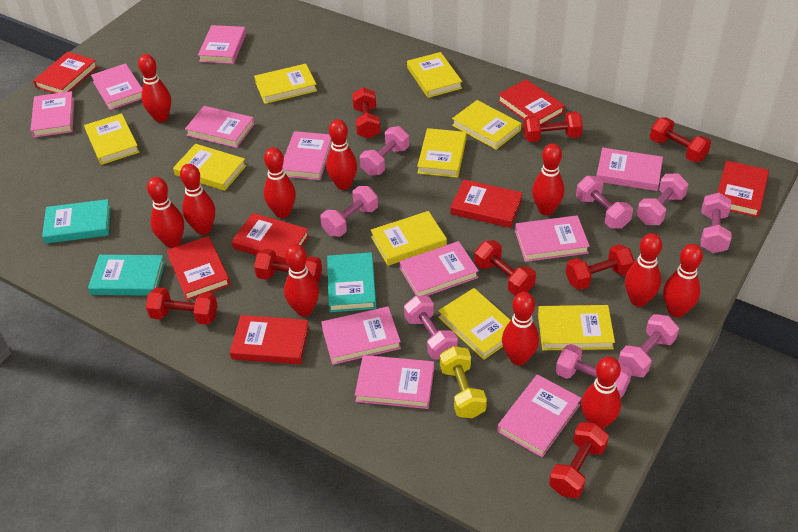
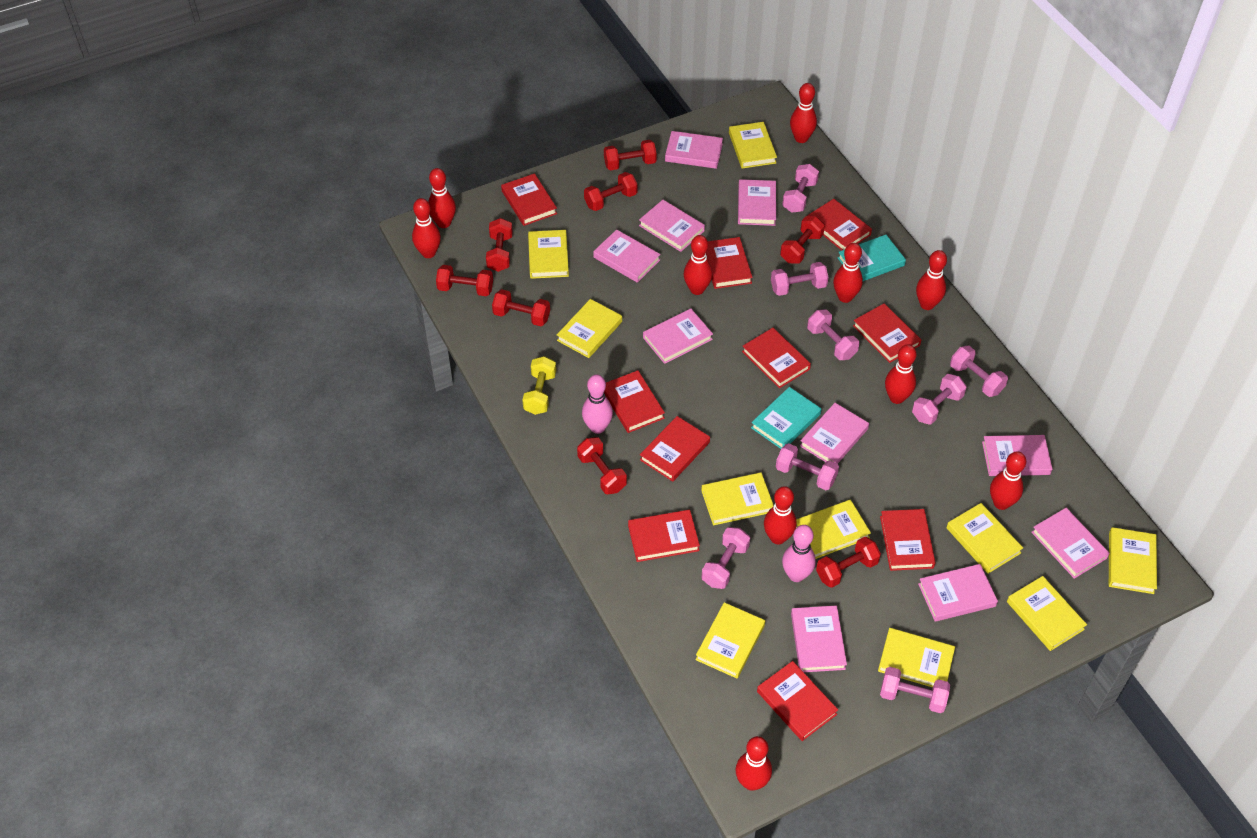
pink book: 11 -> 10
pink bowling pin: 0 -> 2
red book: 7 -> 10
red bowling pin: 11 -> 10
turquoise book: 3 -> 2
yellow book: 9 -> 10

